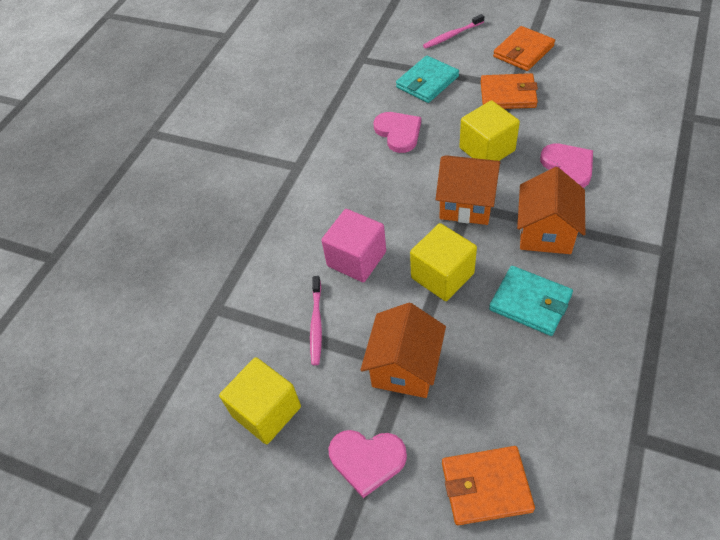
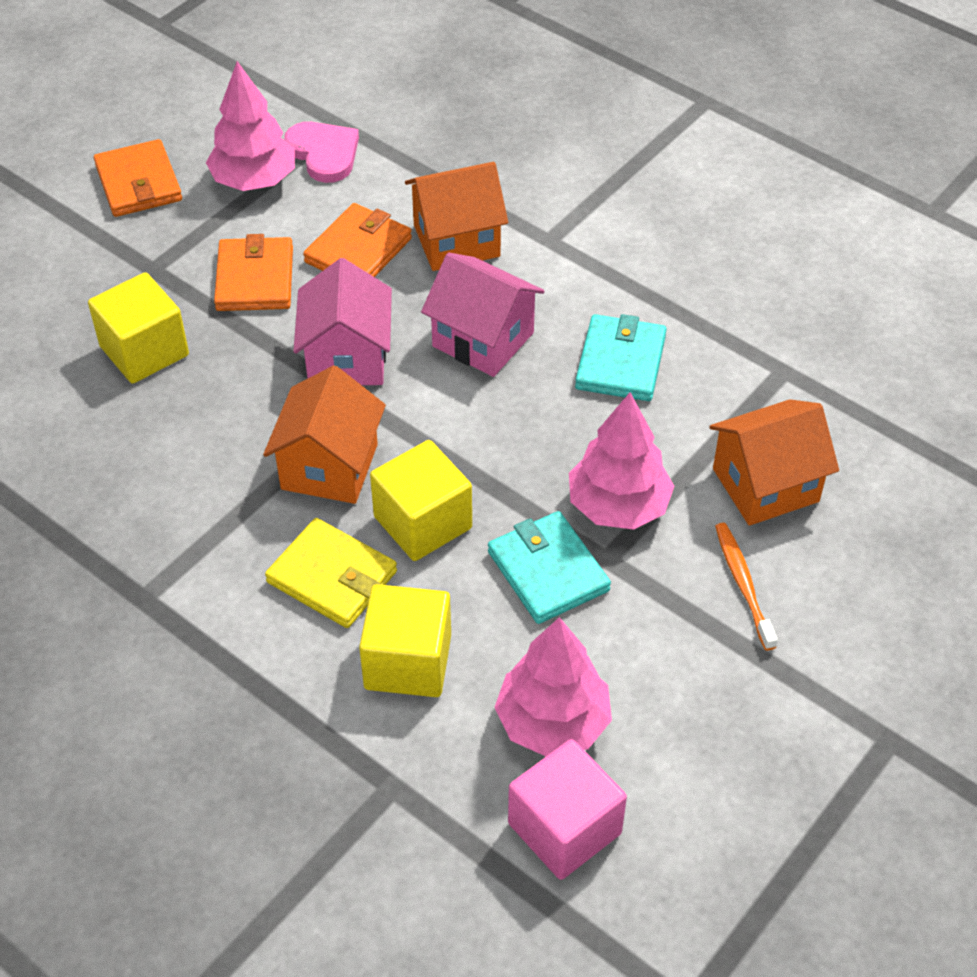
orange toothbrush: 0 -> 1
pink heart: 3 -> 1
pink house: 0 -> 2
pink toothbrush: 2 -> 0
pink tree: 0 -> 3
yellow wallet: 0 -> 1

